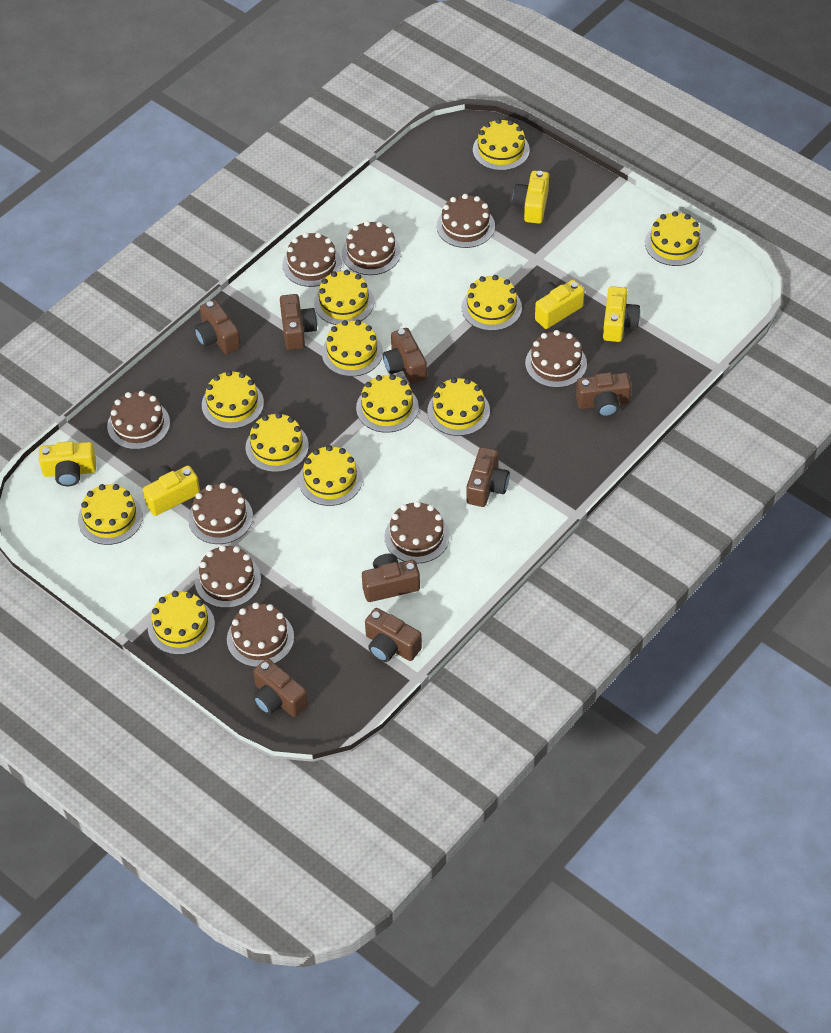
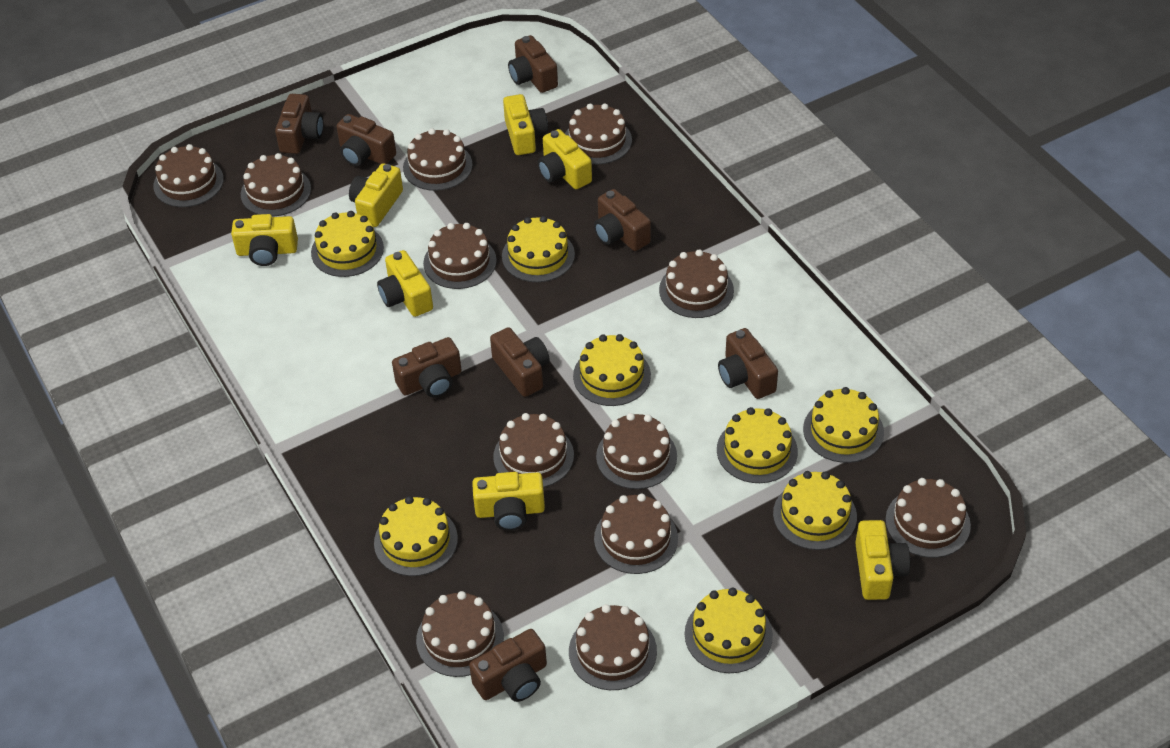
brown cake: 9 -> 12
yellow cake: 12 -> 8
yellow camera: 5 -> 7

